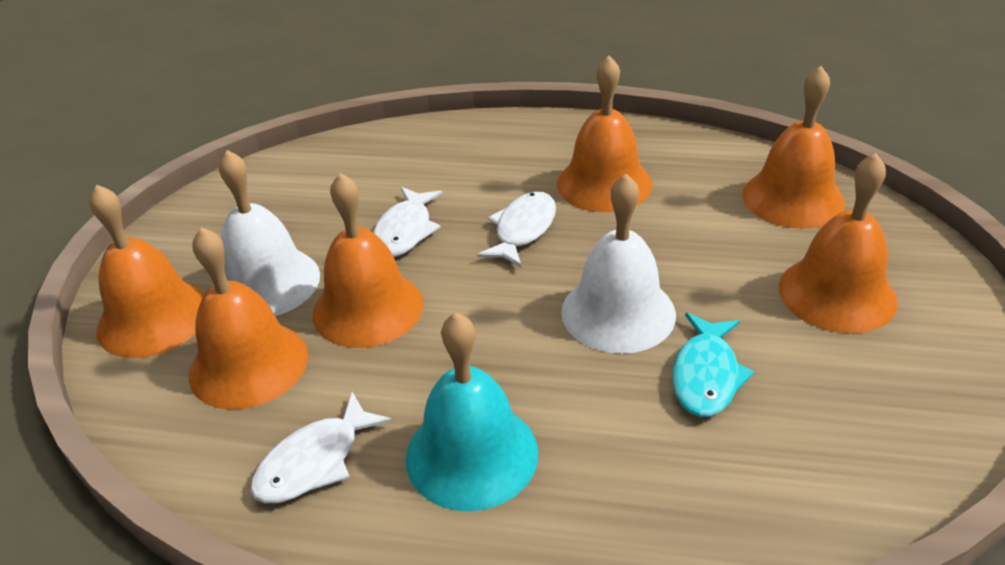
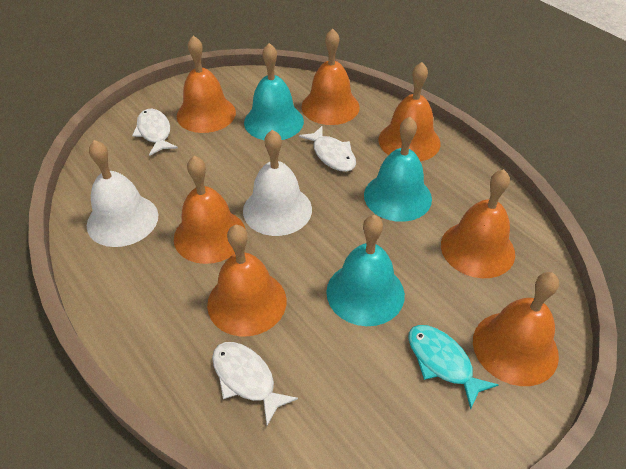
orange bell: 6 -> 7
turquoise bell: 1 -> 3

